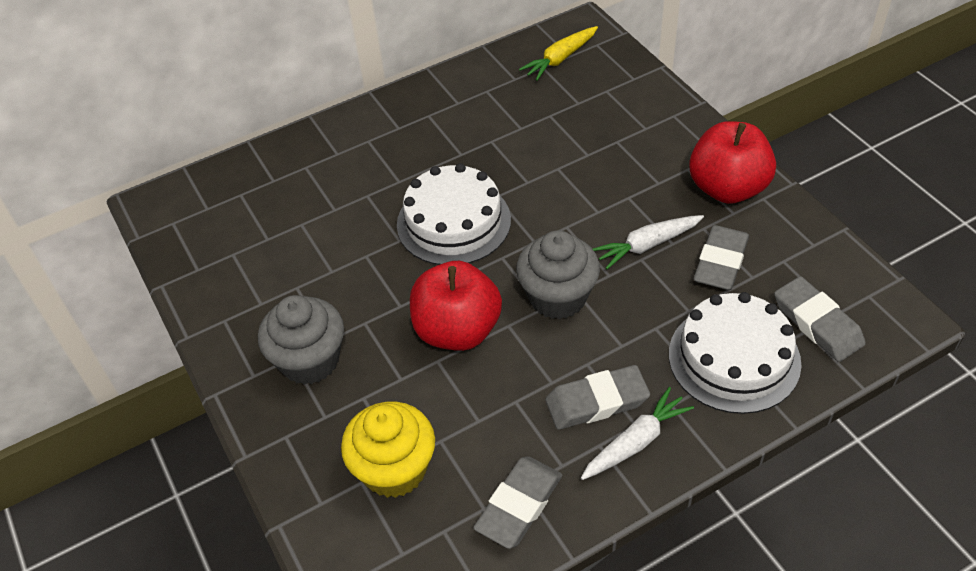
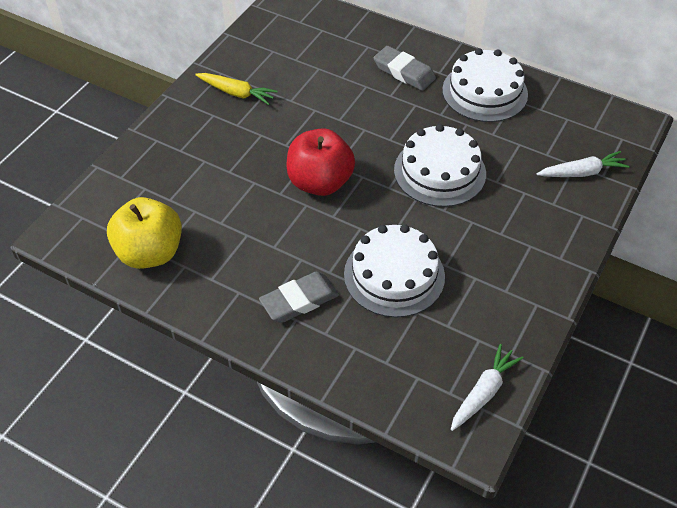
grey cupcake: 2 -> 0
grey eraser: 4 -> 2
red apple: 2 -> 1
white cake: 2 -> 3
yellow apple: 0 -> 1
yellow cupcake: 1 -> 0

